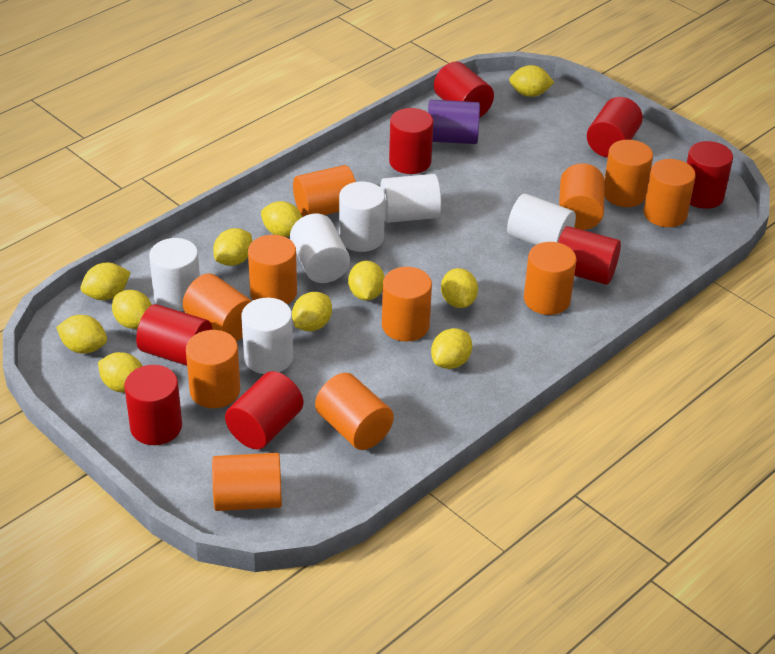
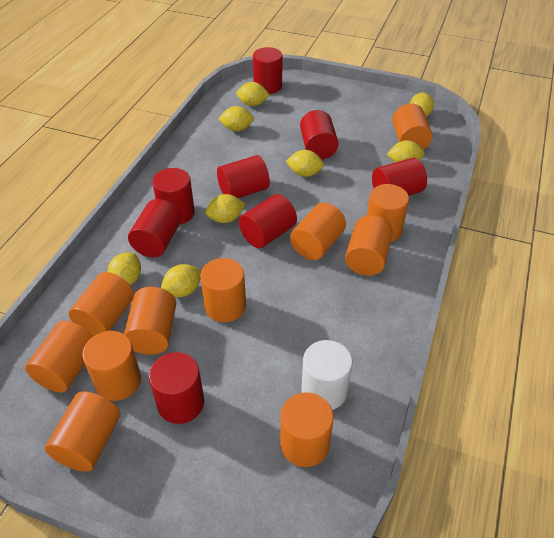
purple cylinder: 1 -> 0
white cylinder: 6 -> 1
yellow lemon: 11 -> 8

